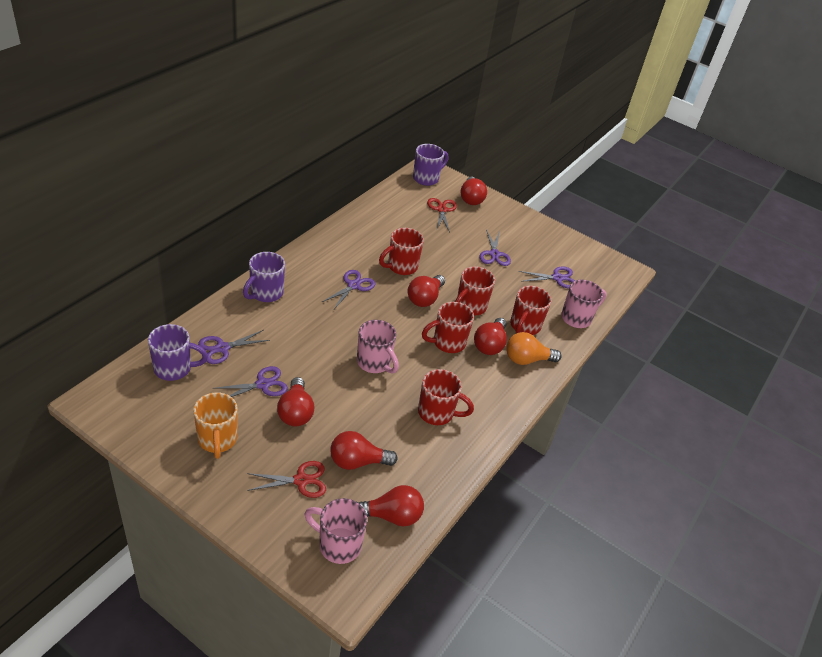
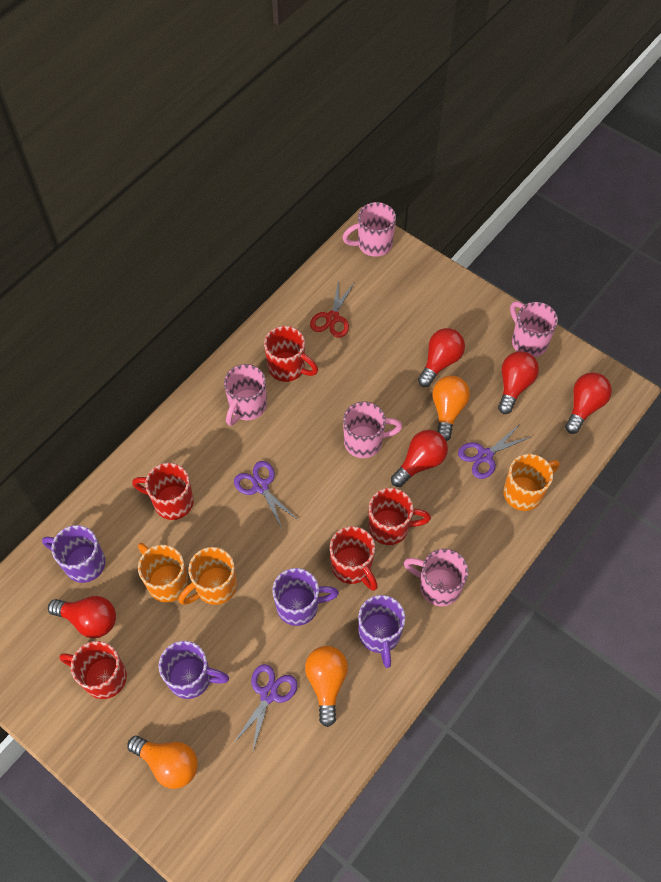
orange light bulb: 1 -> 3
orange mug: 1 -> 3
pink mug: 3 -> 5
purple mug: 3 -> 4
purple scissors: 5 -> 3
red light bulb: 6 -> 5
red scissors: 2 -> 1

